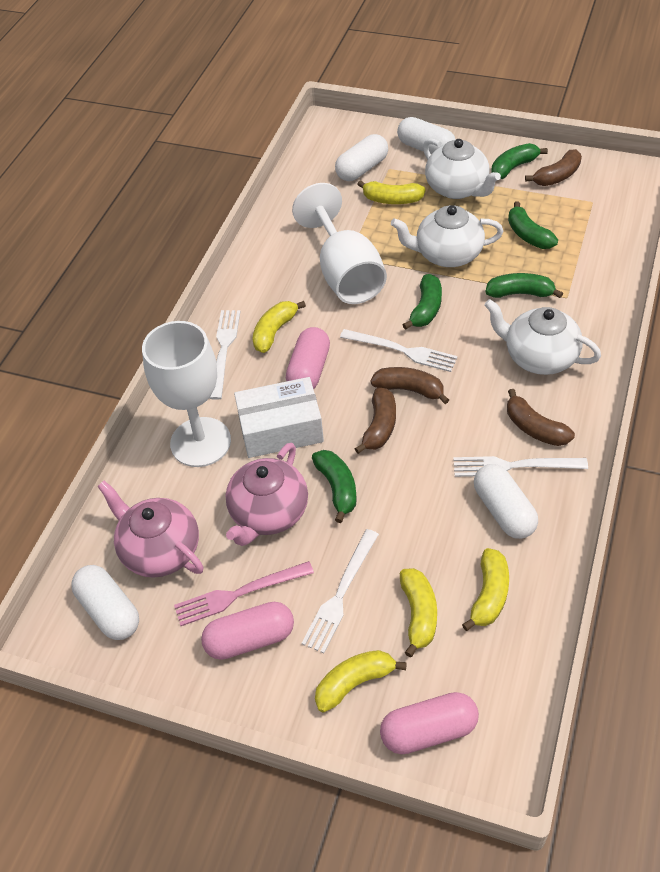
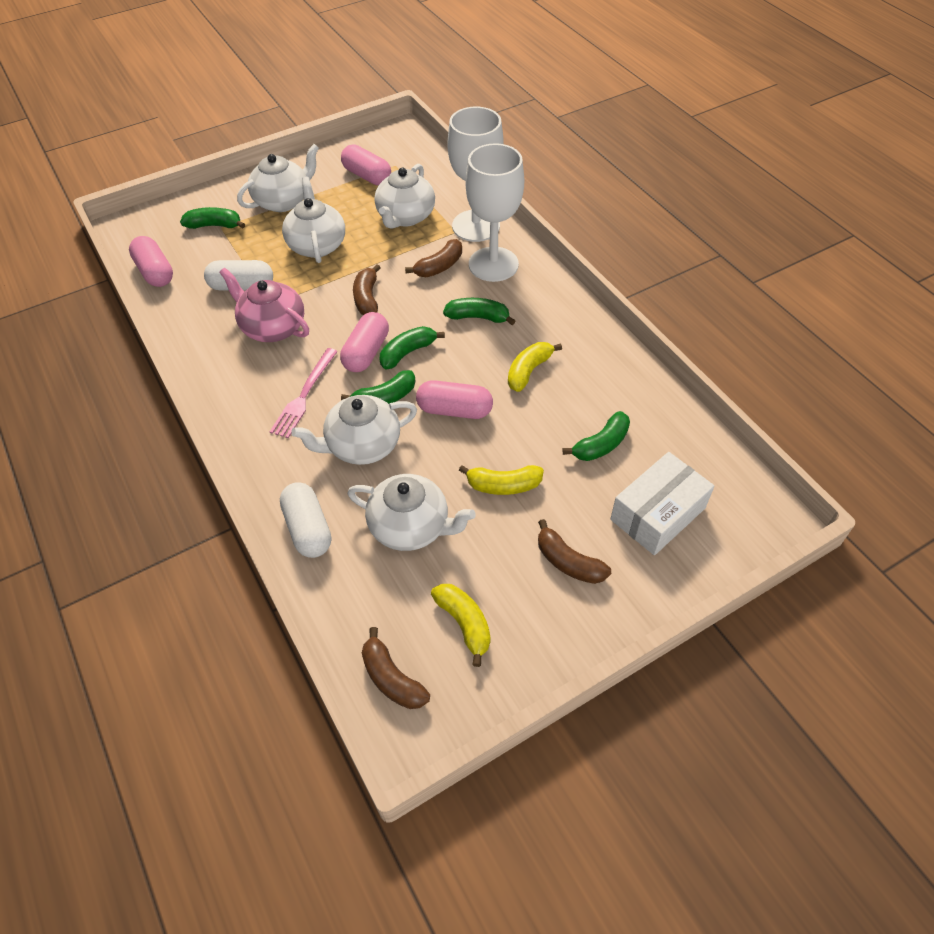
pink capsule: 3 -> 4
pink teapot: 2 -> 1
white capsule: 4 -> 2
white fork: 4 -> 0
white teapot: 3 -> 5
yellow banana: 5 -> 3

